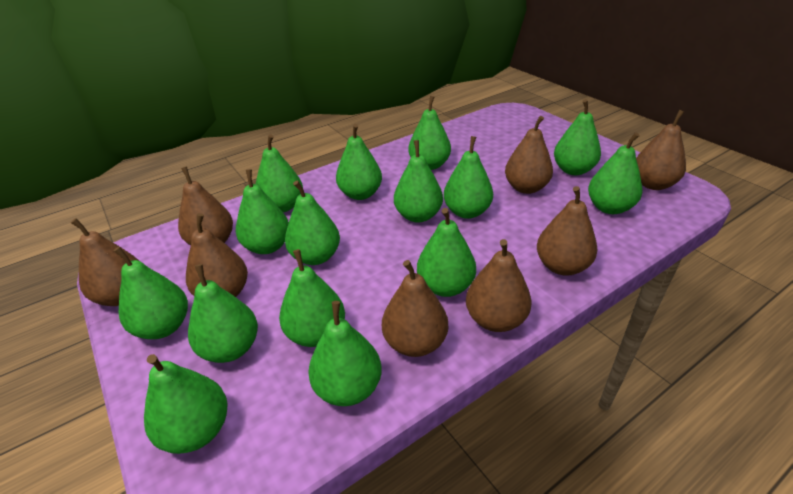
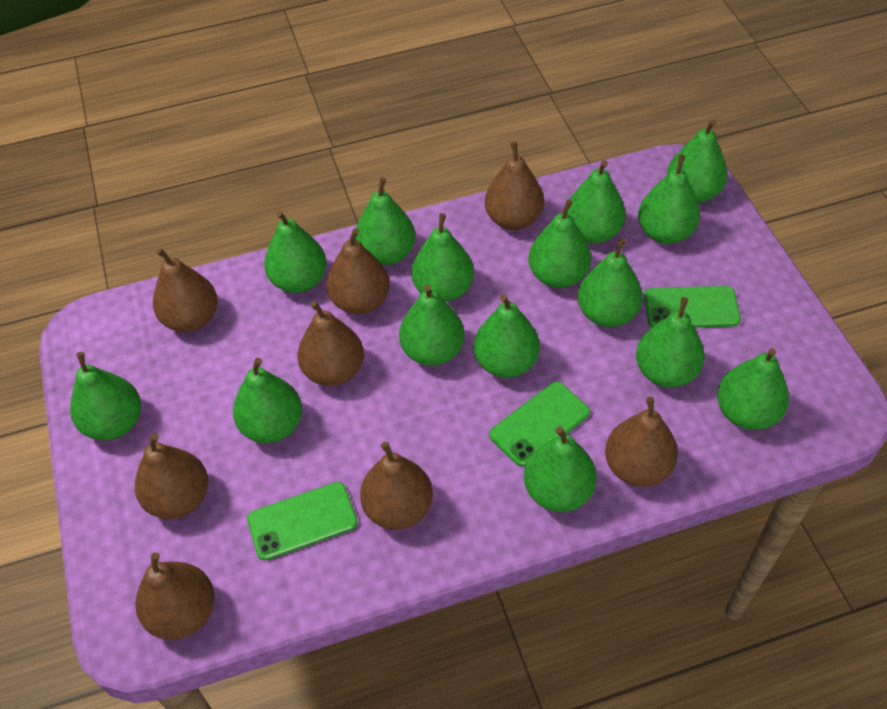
green phone: 0 -> 3

